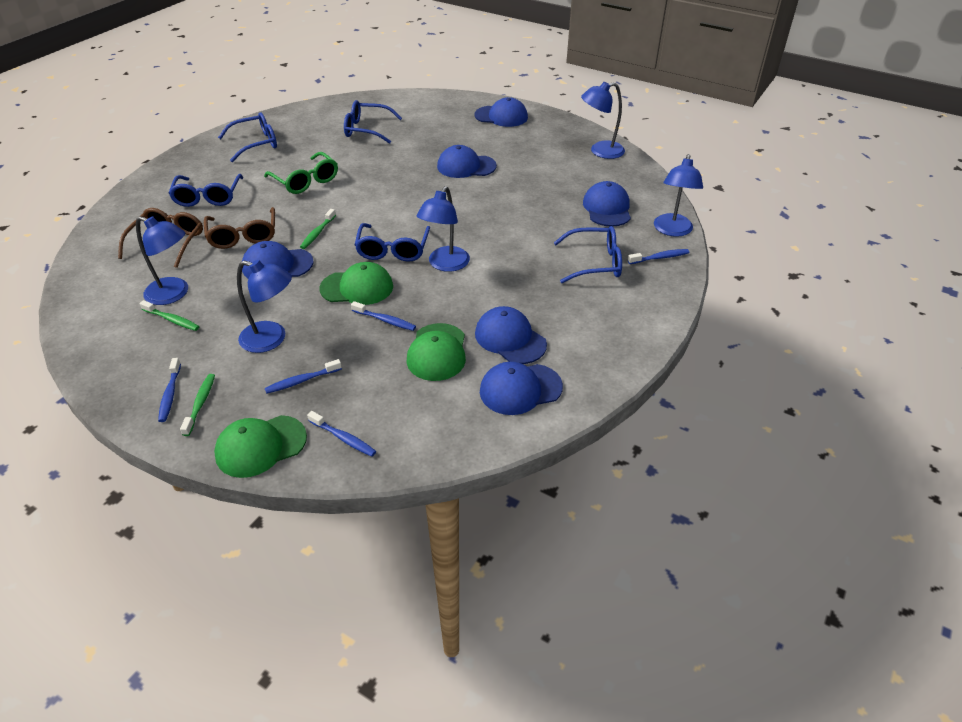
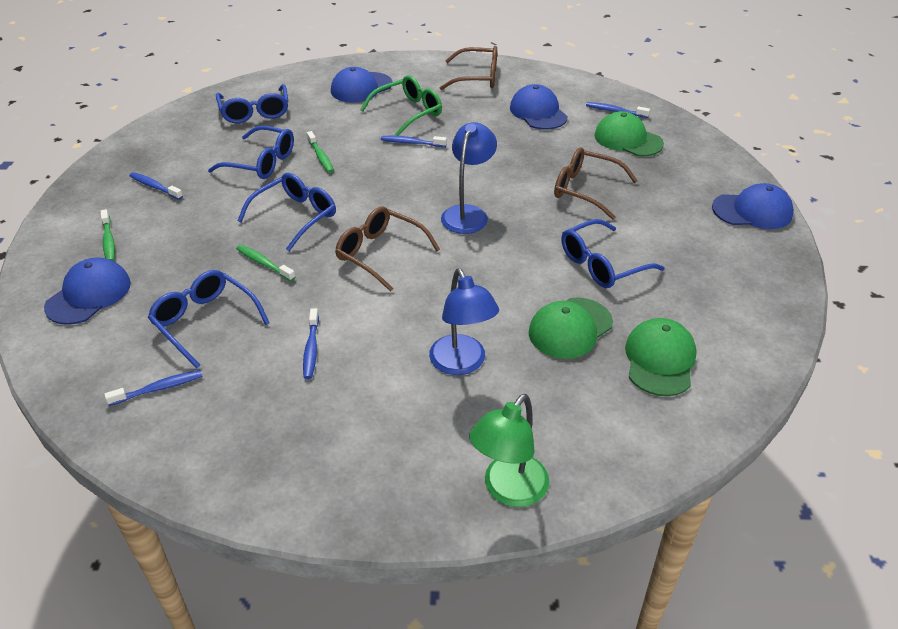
blue cap: 6 -> 4
blue lamp: 5 -> 2
brown glasses: 2 -> 3
green lamp: 0 -> 1

